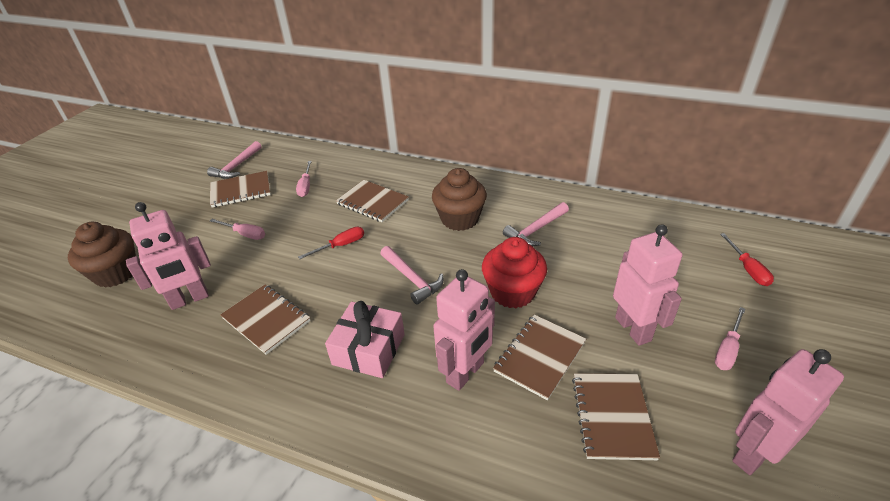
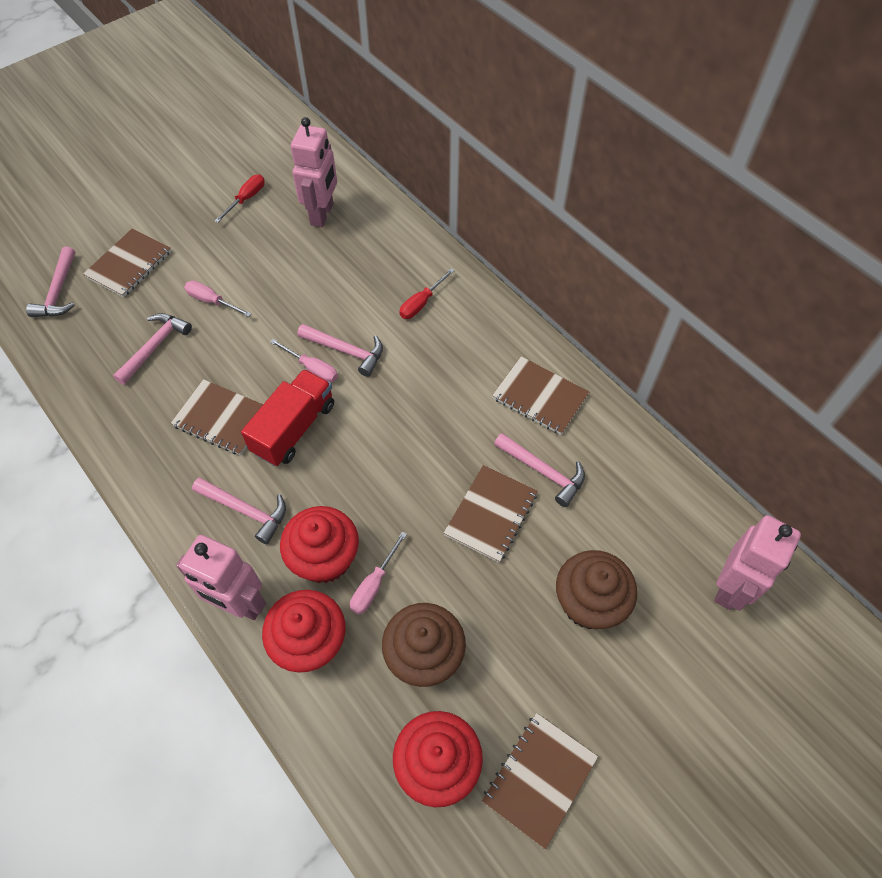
pink gift: 1 -> 0
pink hammer: 3 -> 5
pink robot: 4 -> 3
red cupcake: 1 -> 3
red truck: 0 -> 1

